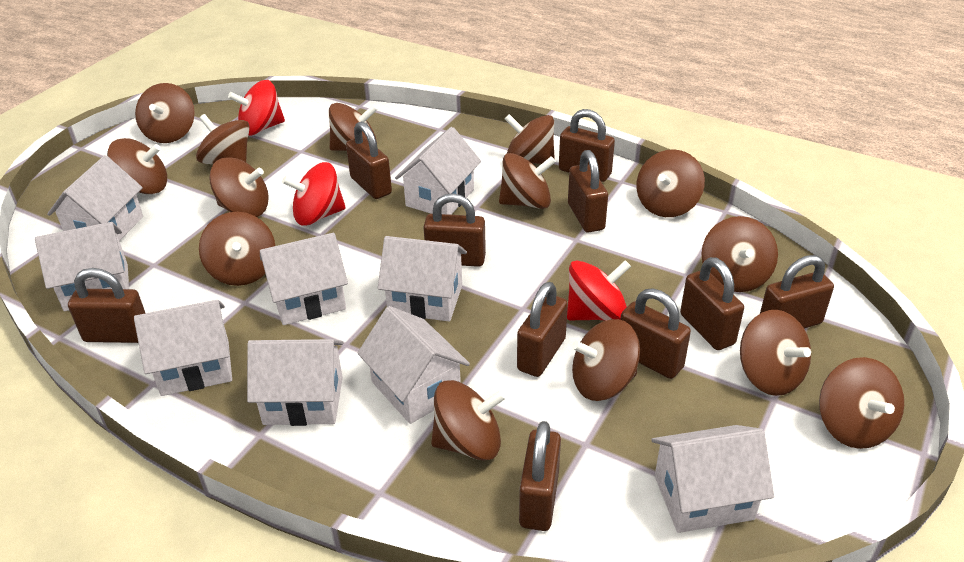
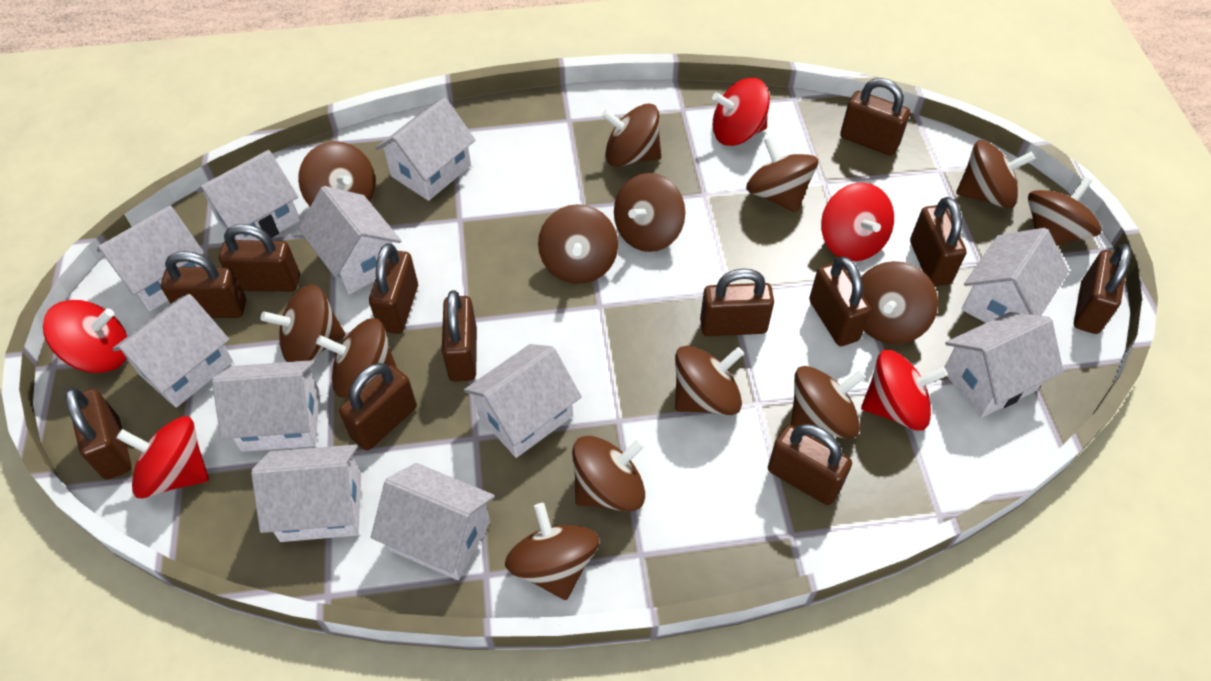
brown padlock: 10 -> 12
red spinning top: 3 -> 5
white house: 9 -> 11

